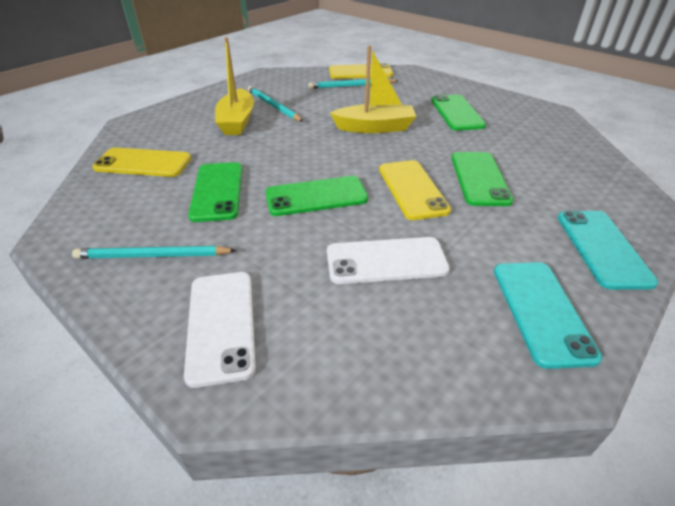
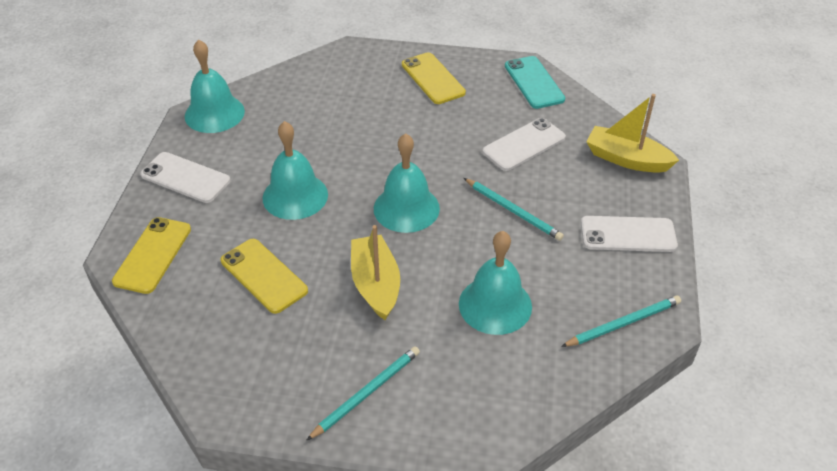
green phone: 4 -> 0
turquoise bell: 0 -> 4
turquoise phone: 2 -> 1
white phone: 2 -> 3

